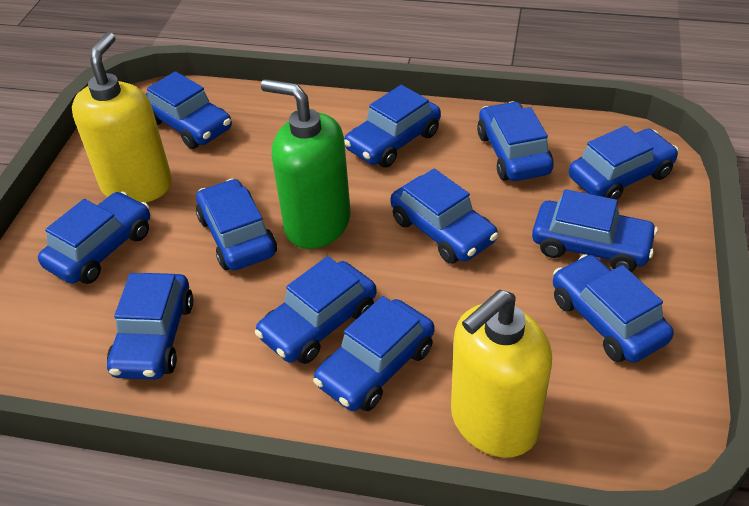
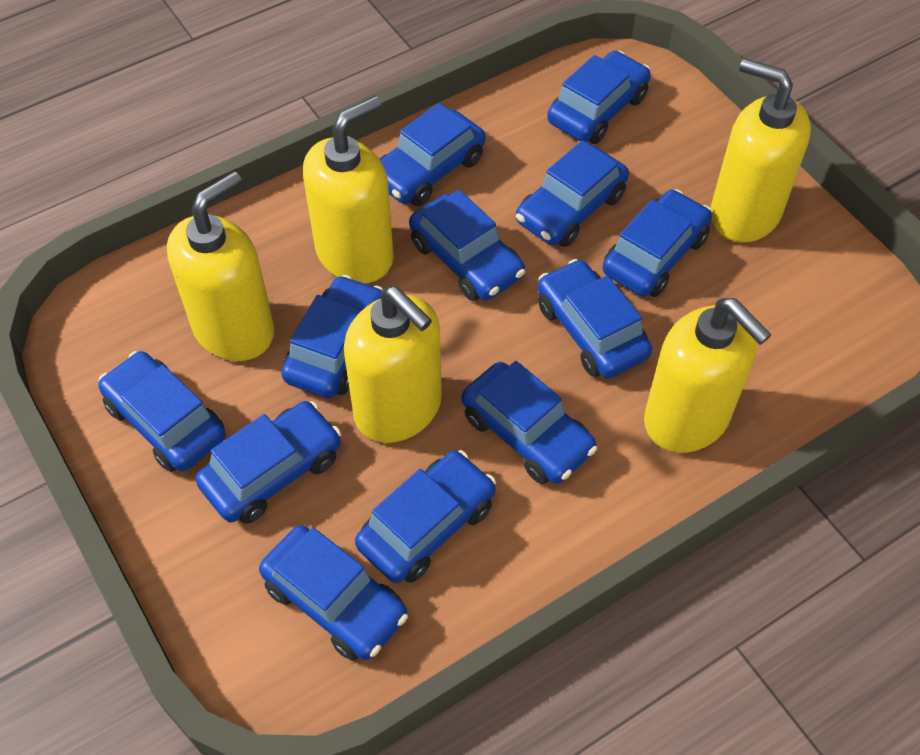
green soap dispenser: 1 -> 0
yellow soap dispenser: 2 -> 5

